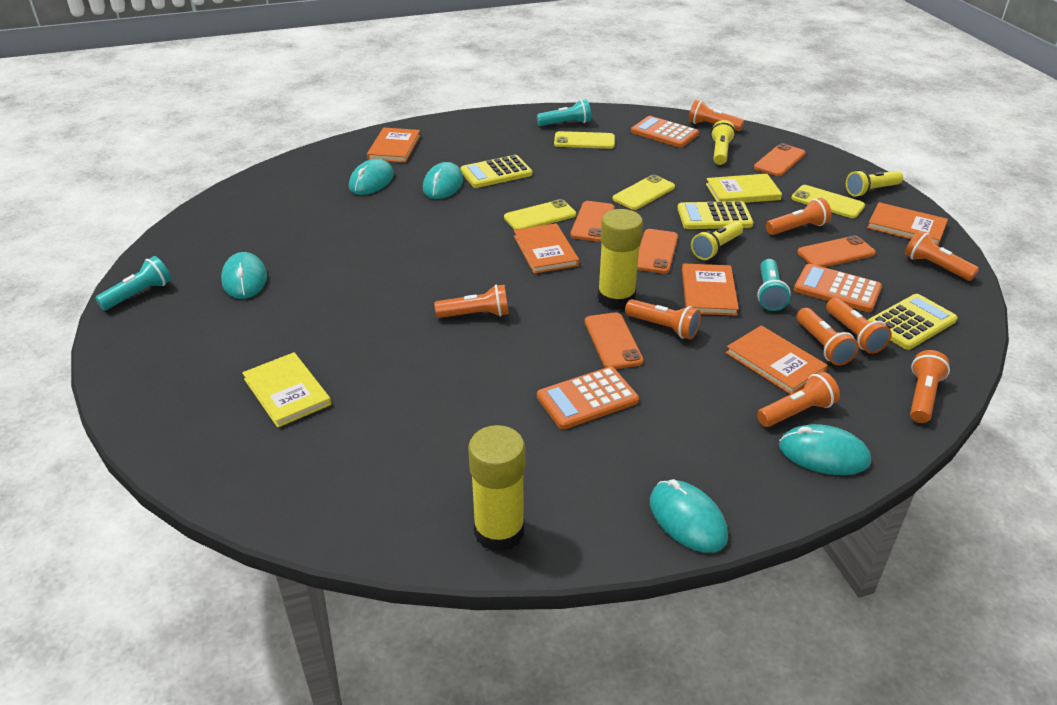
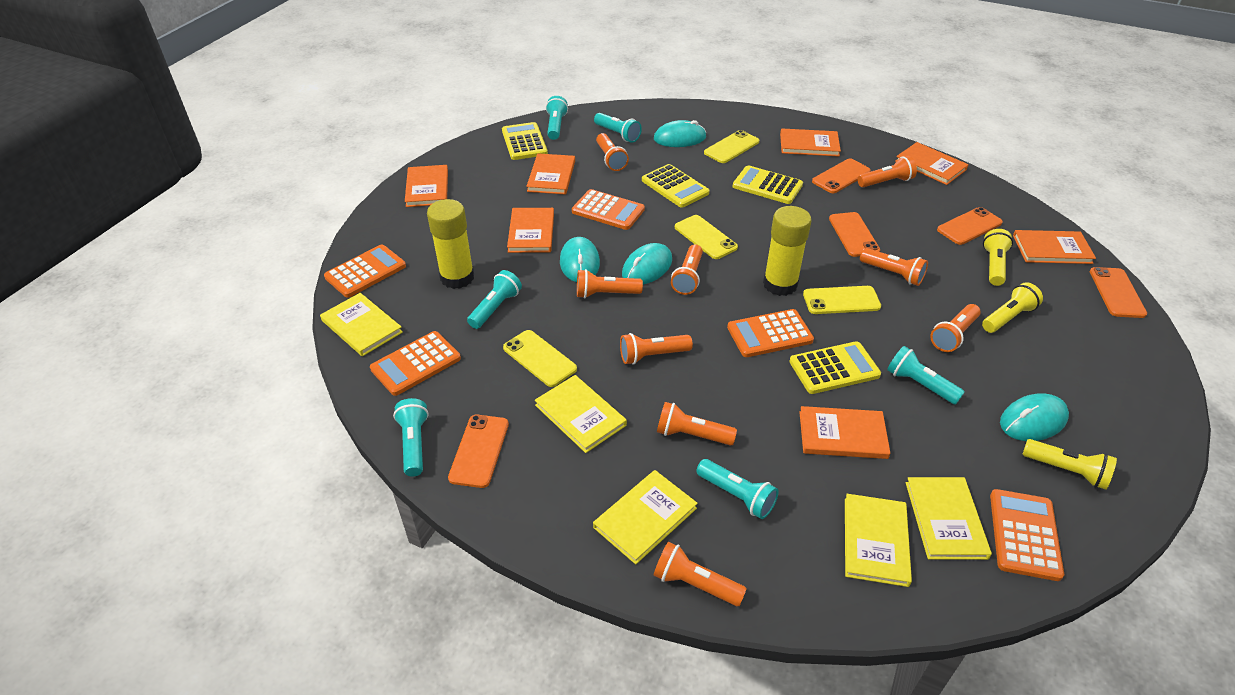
orange book: 5 -> 7
orange calculator: 3 -> 5
turquoise flashlight: 3 -> 6
turquoise mouse: 5 -> 4
yellow book: 2 -> 5
yellow calculator: 3 -> 4

